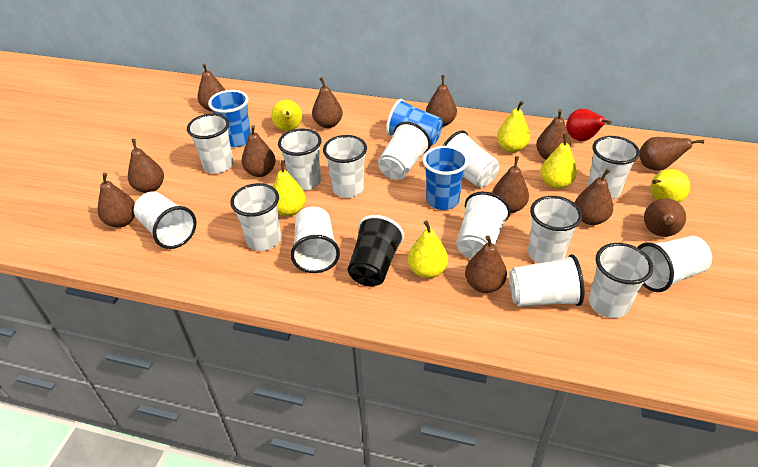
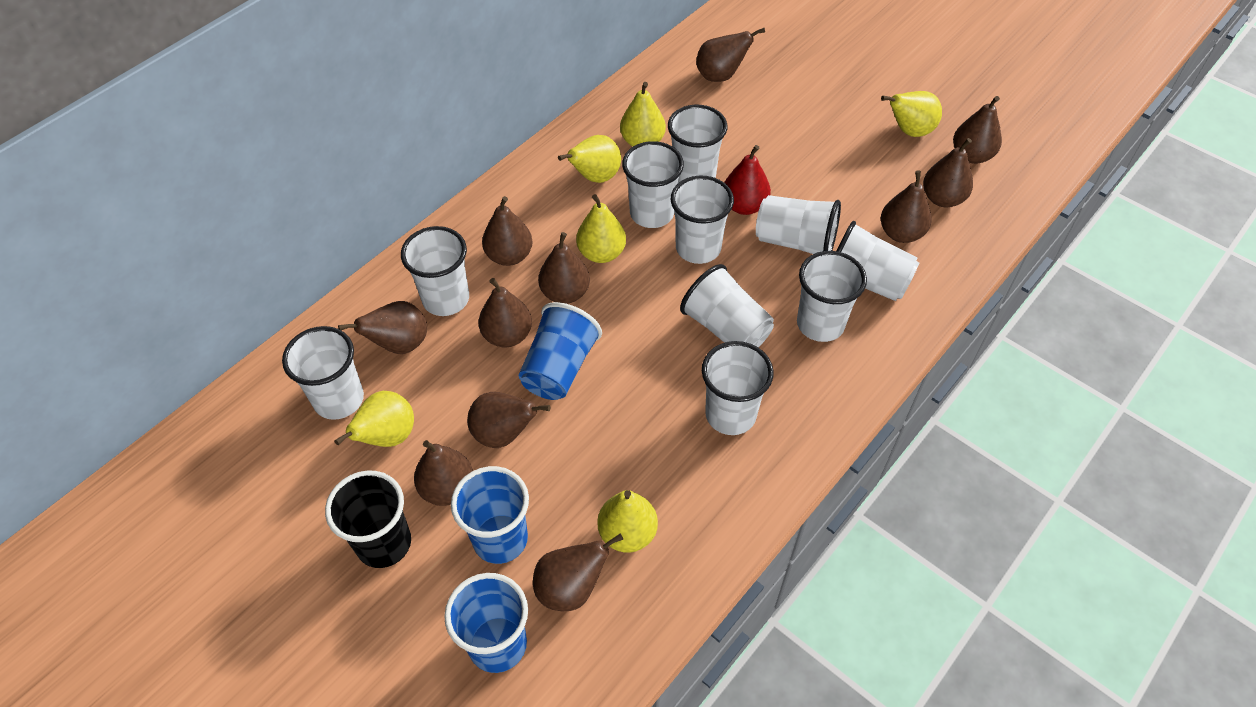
brown pear: 12 -> 11
white cup: 14 -> 10

